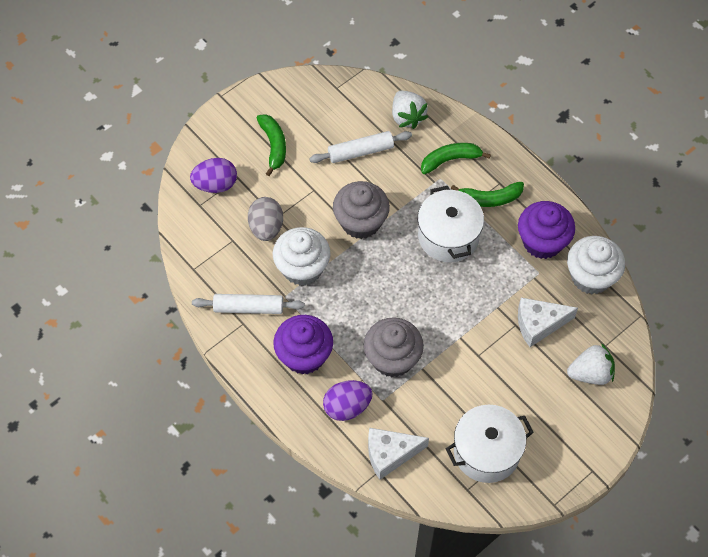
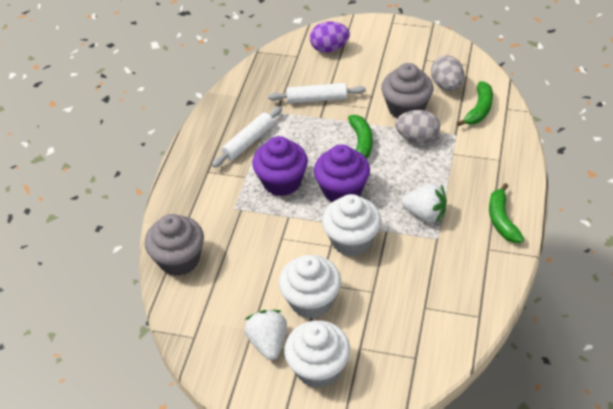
grey egg: 1 -> 2
purple egg: 2 -> 1
white cheese: 2 -> 0
white cupcake: 2 -> 3
white pot: 2 -> 0

